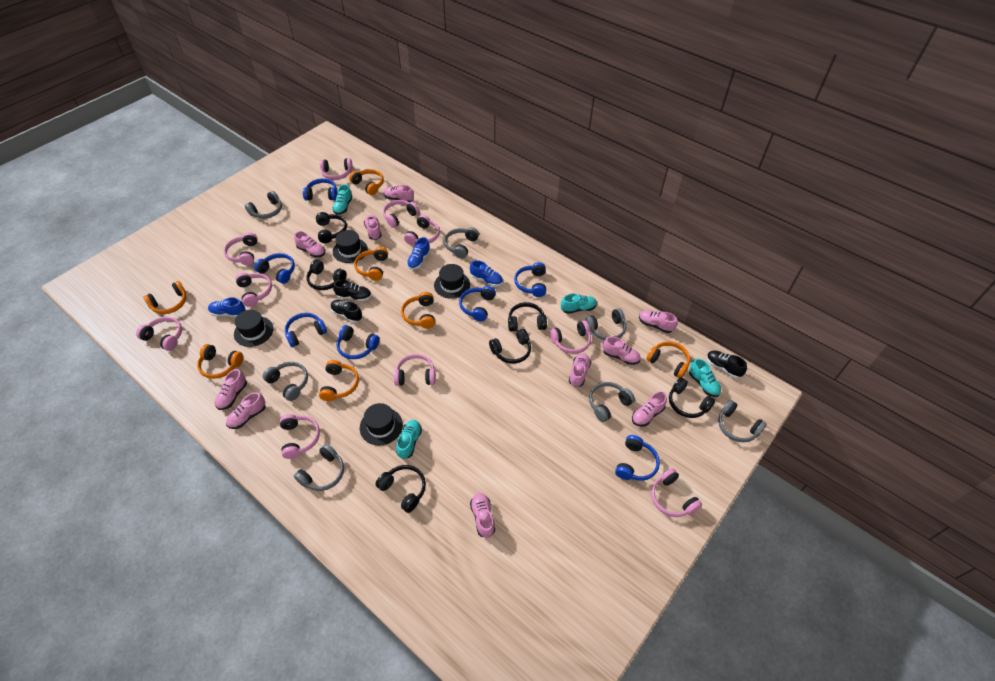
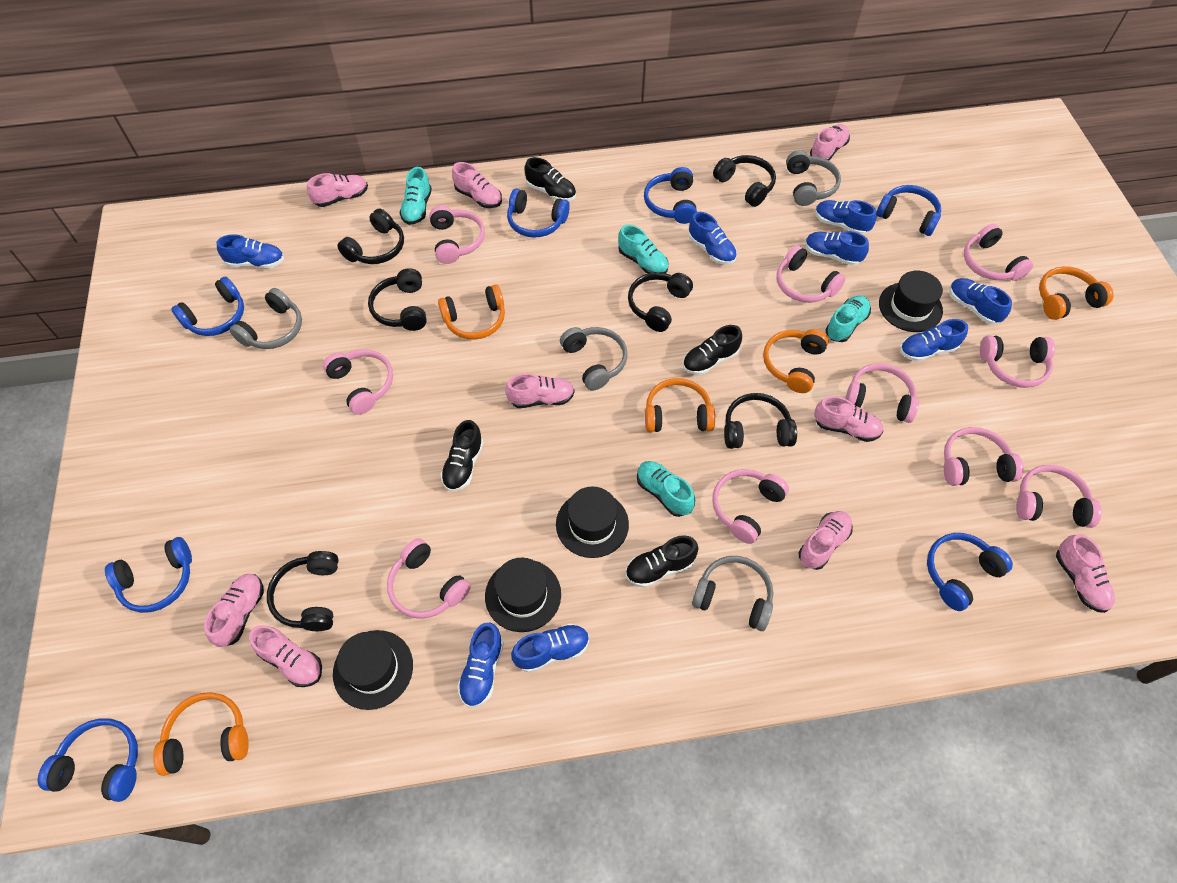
black shoe: 3 -> 4
blue shoe: 3 -> 8
grey headphones: 7 -> 4
orange headphones: 7 -> 5
pink shoe: 10 -> 9

